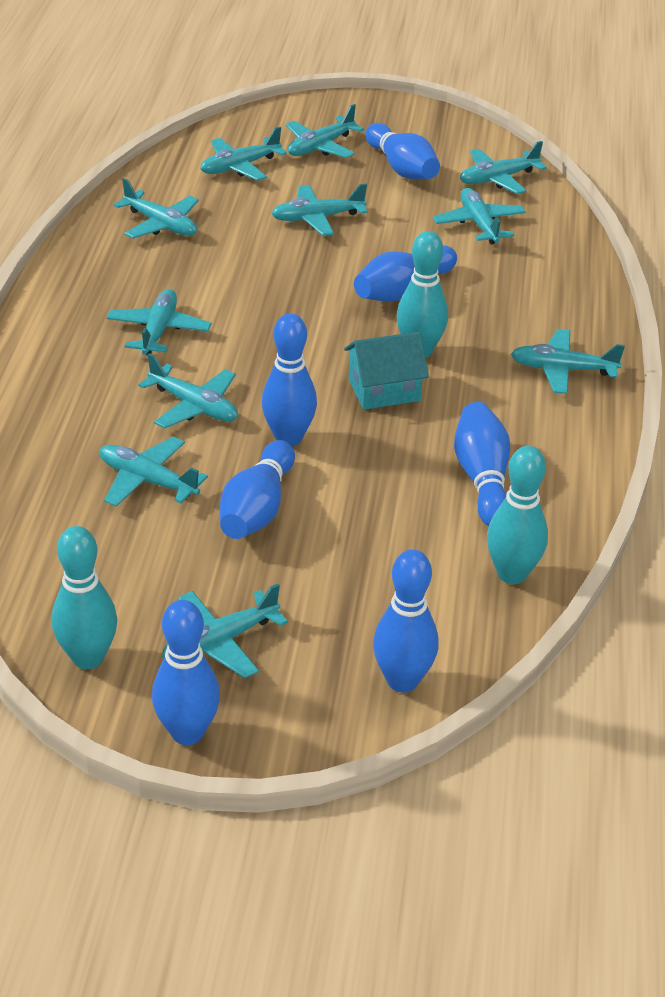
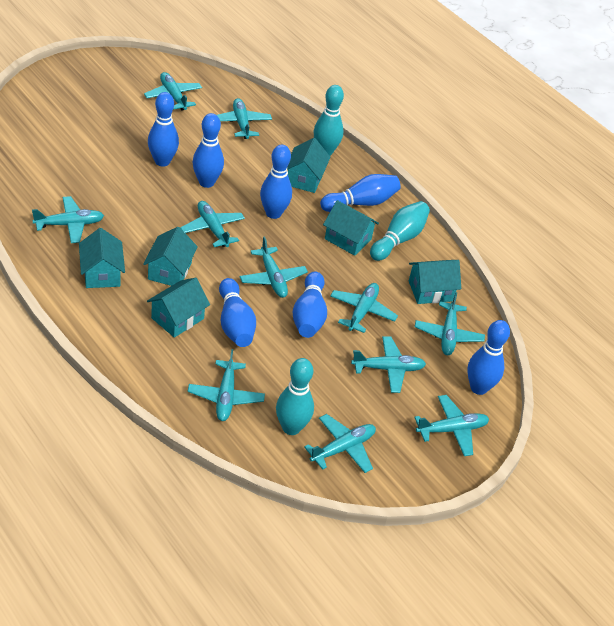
turquoise house: 1 -> 6

